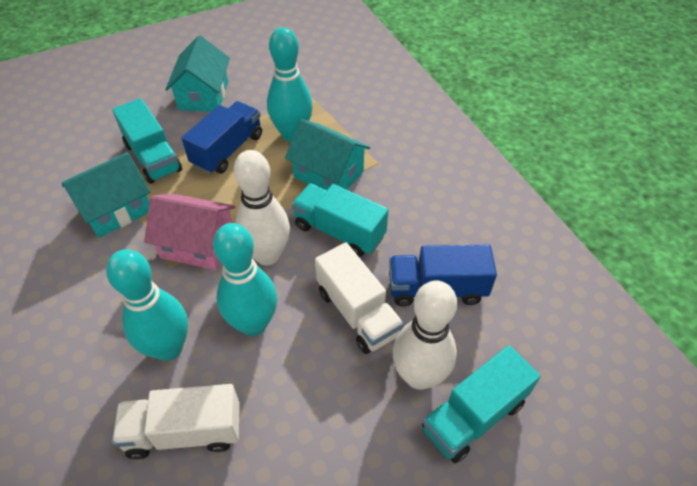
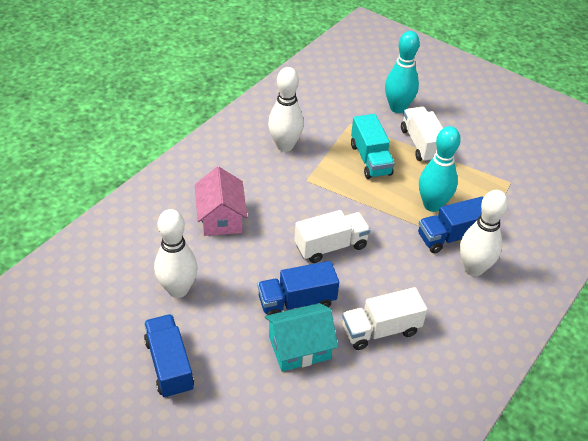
blue truck: 2 -> 3
turquoise bowling pin: 3 -> 2
turquoise house: 3 -> 1
turquoise truck: 3 -> 1
white bowling pin: 2 -> 3
white truck: 2 -> 3

